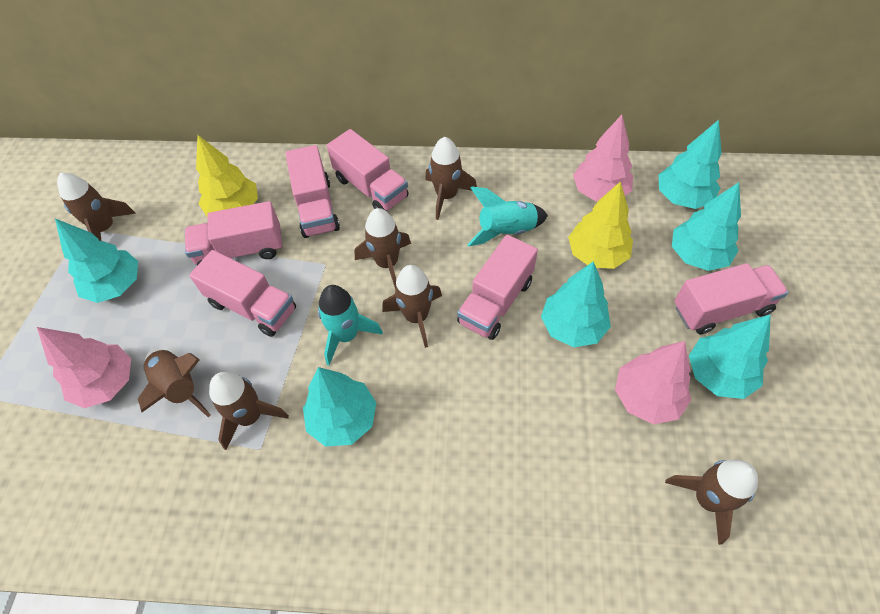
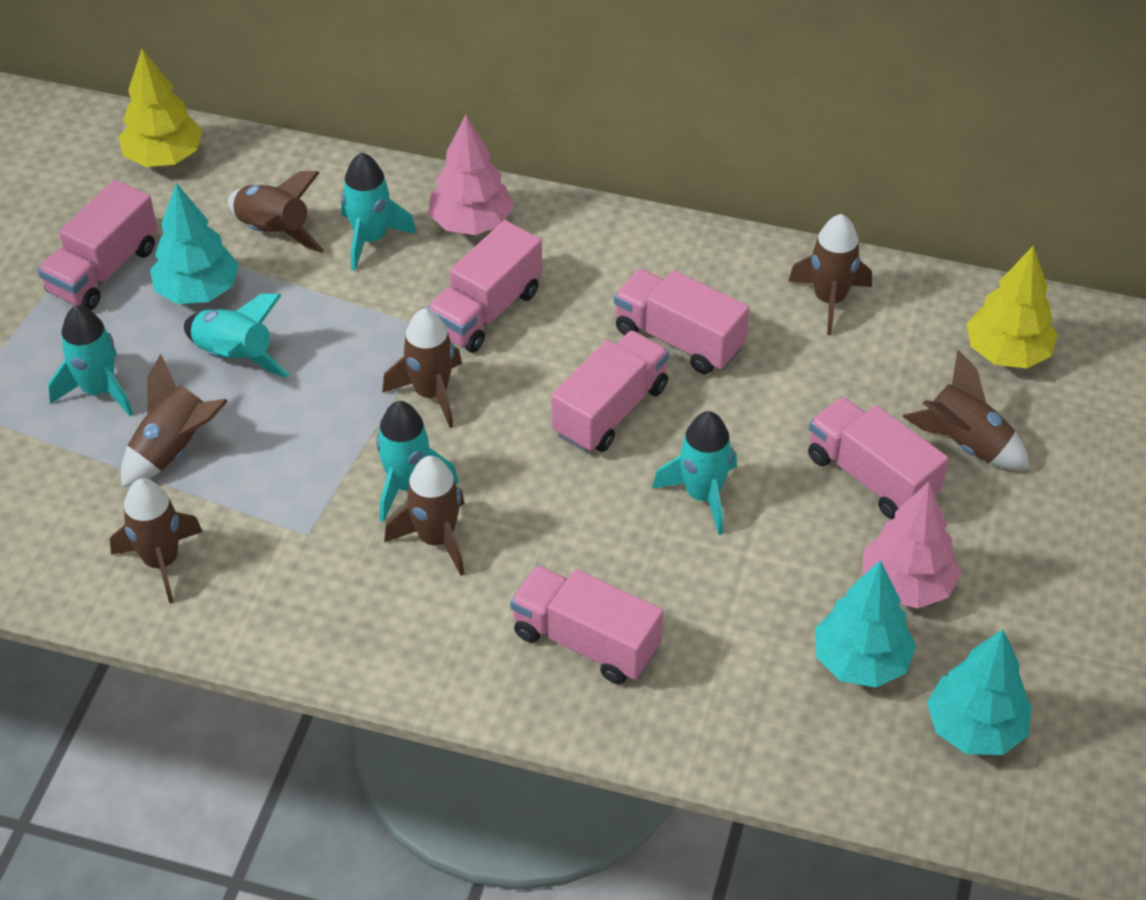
pink tree: 3 -> 2
turquoise rocket: 2 -> 5
turquoise tree: 6 -> 3

